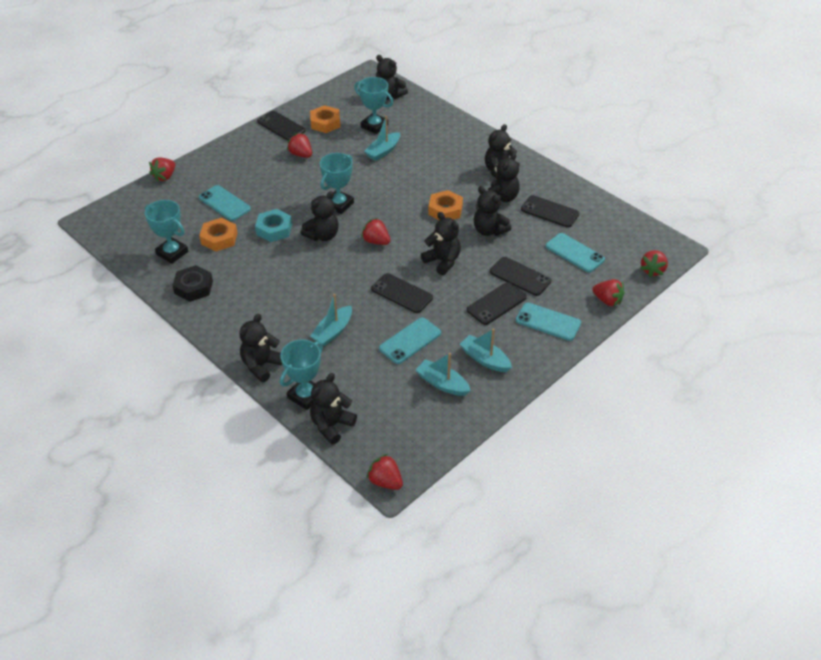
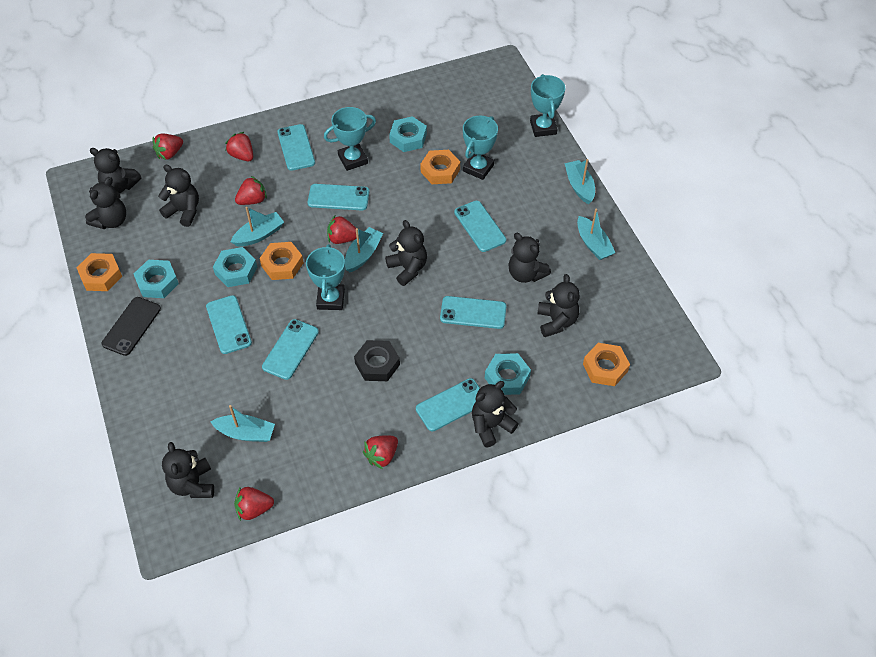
black phone: 5 -> 1
orange nut: 3 -> 4
turquoise boat: 4 -> 5
turquoise nut: 1 -> 4
turquoise phone: 4 -> 7

